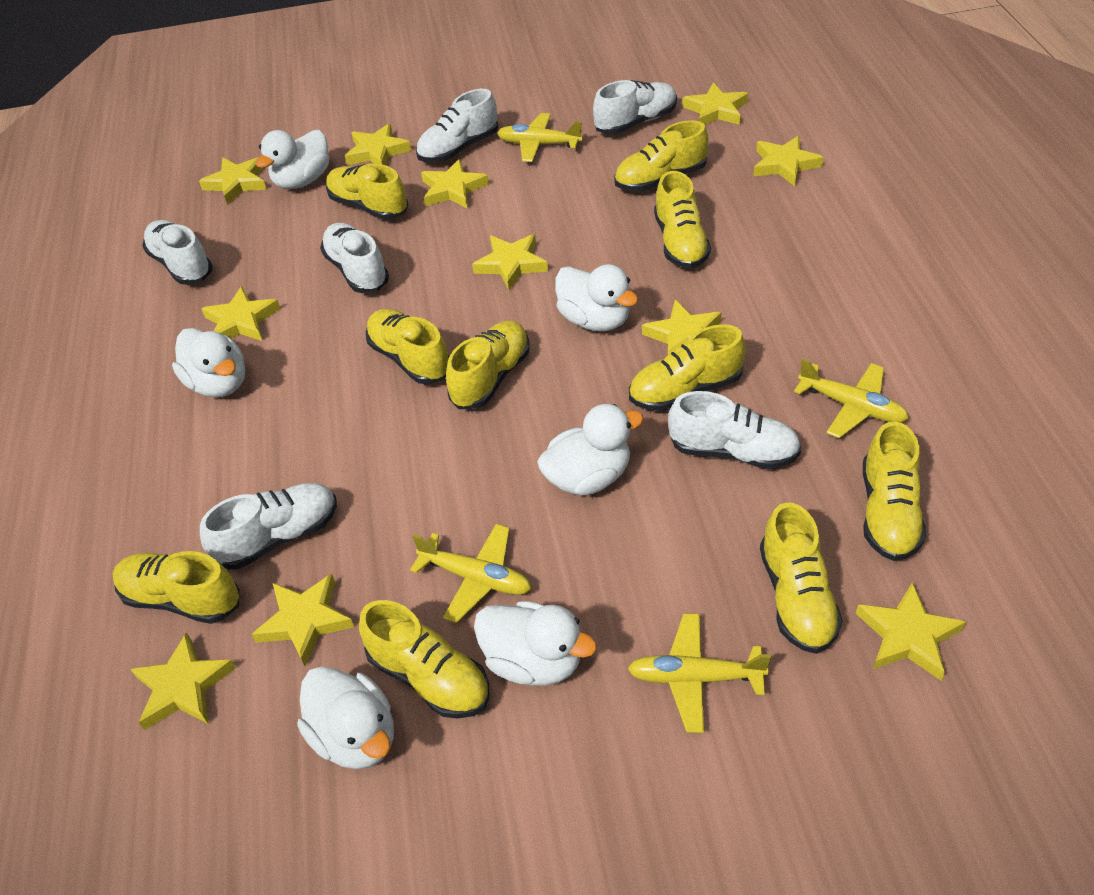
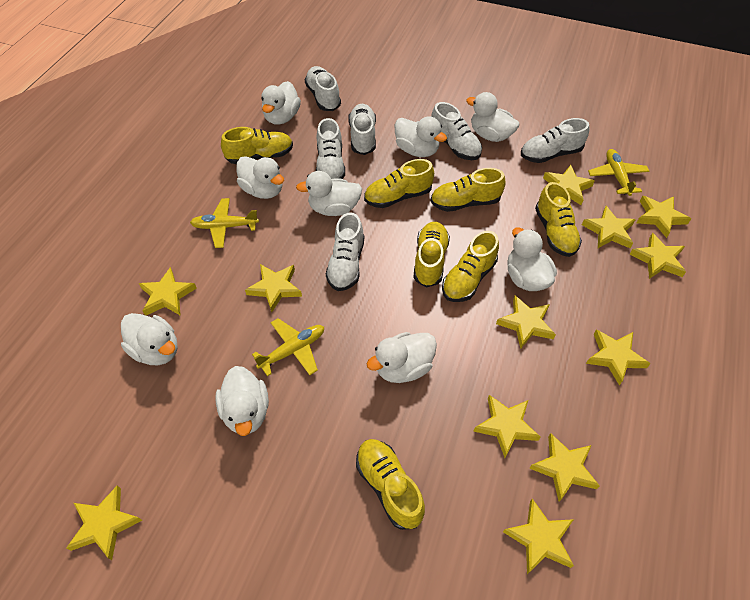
white duck: 6 -> 9
yellow plane: 4 -> 3
yellow shoe: 10 -> 7
yellow star: 11 -> 12

